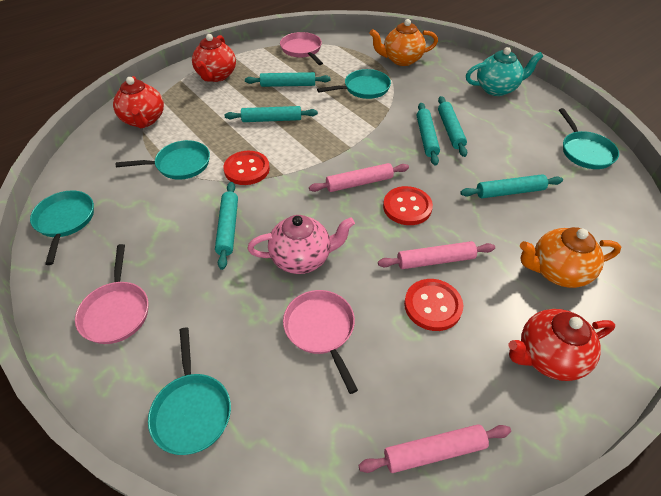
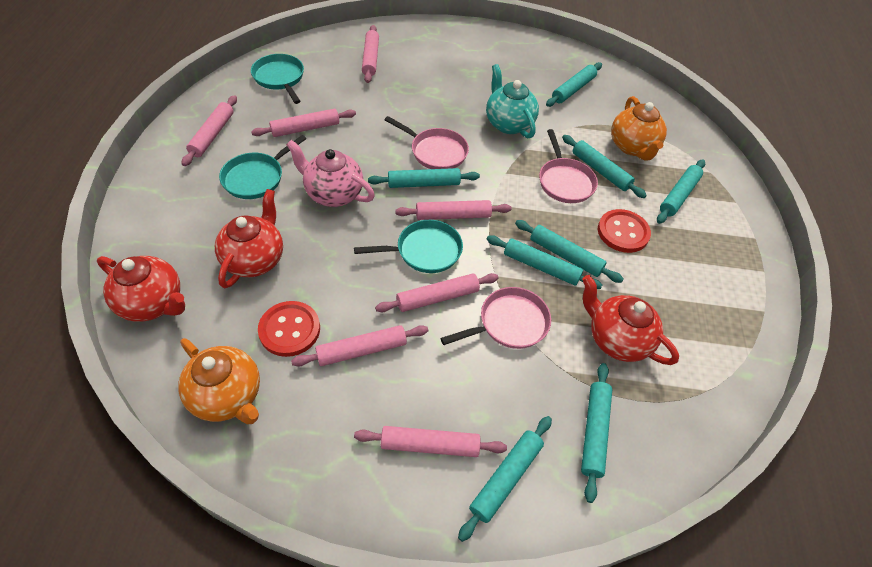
pink rolling pin: 3 -> 7
red button: 3 -> 2
turquoise pan: 5 -> 3
turquoise rolling pin: 6 -> 8

